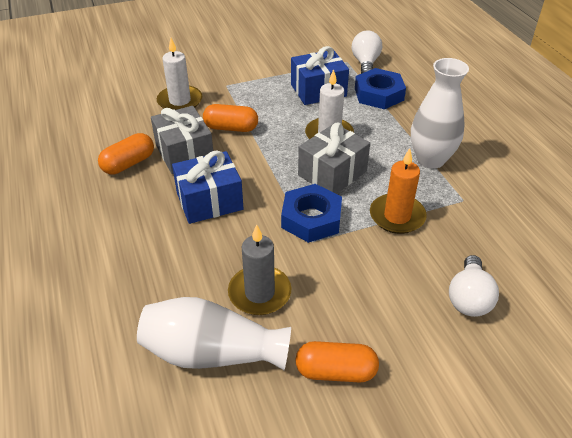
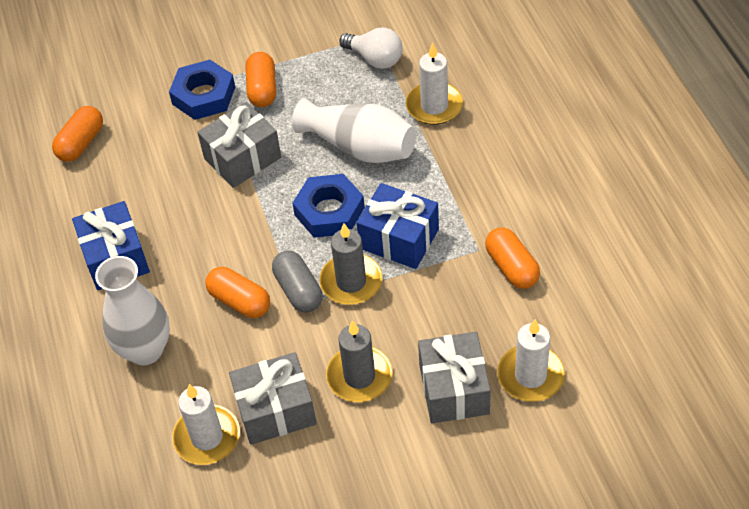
grey candle: 1 -> 2
grey capsule: 0 -> 1
grey gift: 2 -> 3
orange candle: 1 -> 0
orange capsule: 3 -> 4
white candle: 2 -> 3
white light bulb: 2 -> 1

